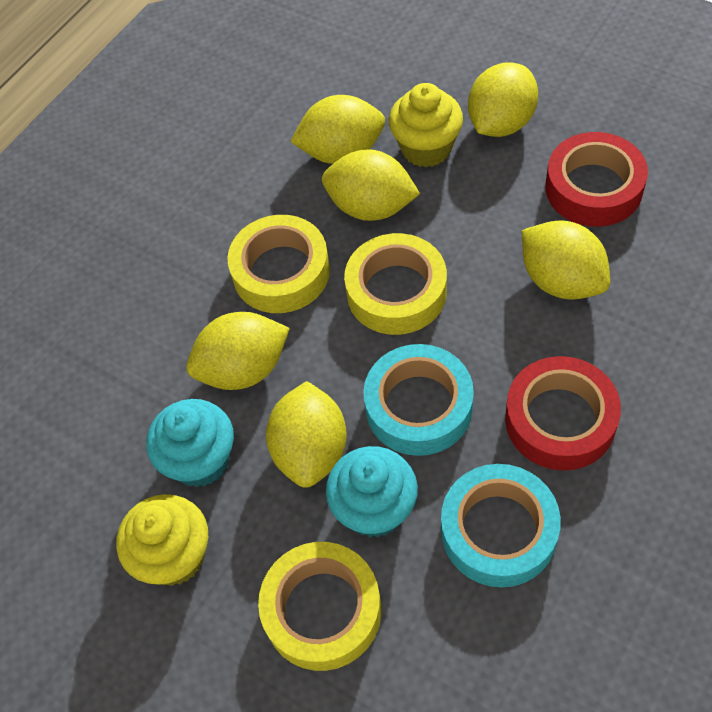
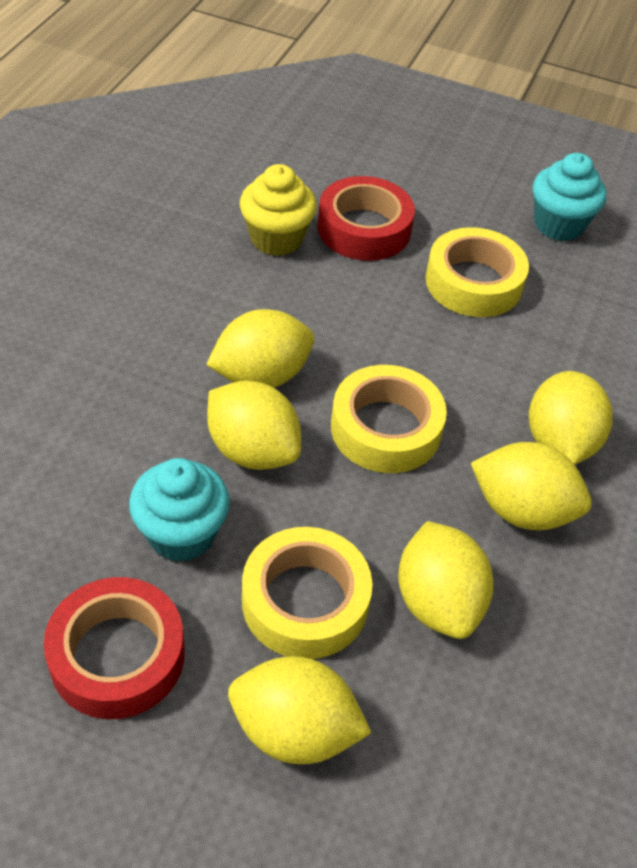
turquoise tape: 2 -> 0
yellow cupcake: 2 -> 1

